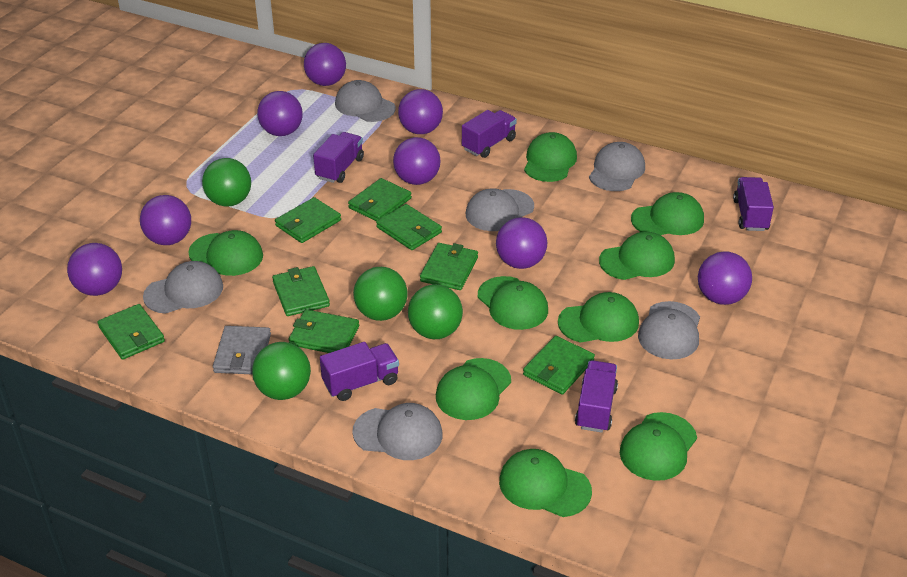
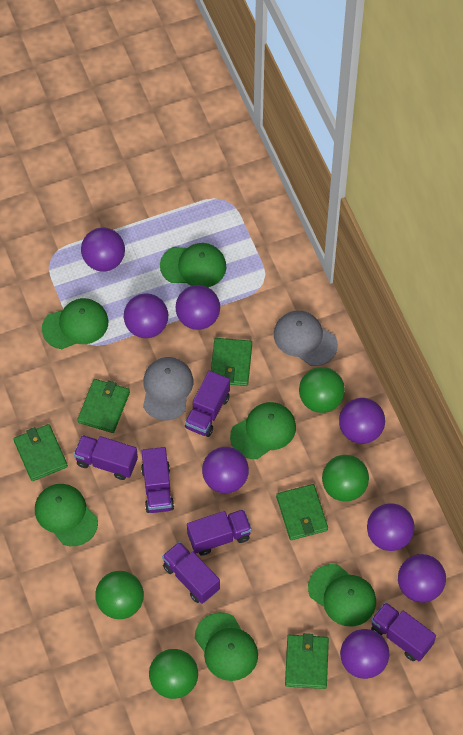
green cap: 9 -> 6
green wallet: 8 -> 5
grey cap: 6 -> 2
grey wallet: 1 -> 0
purple truck: 5 -> 6

